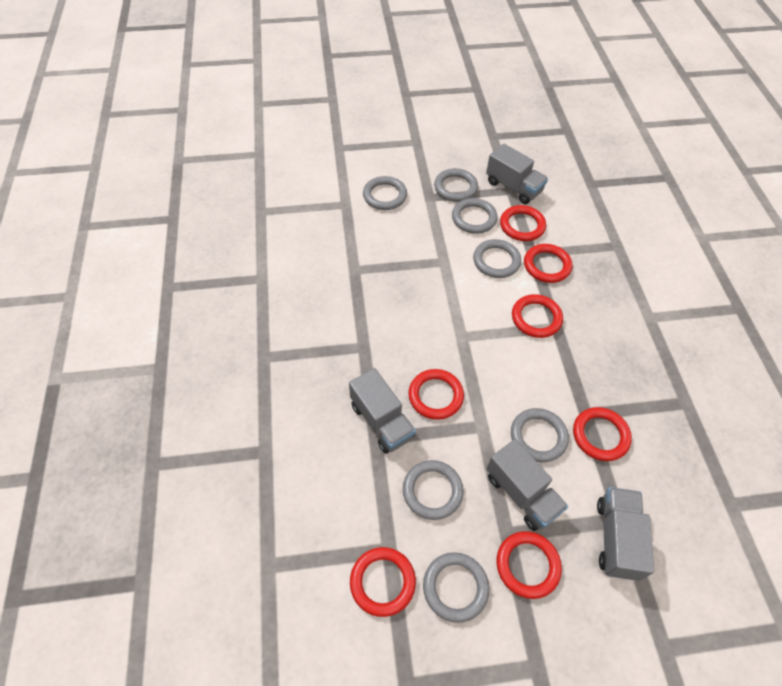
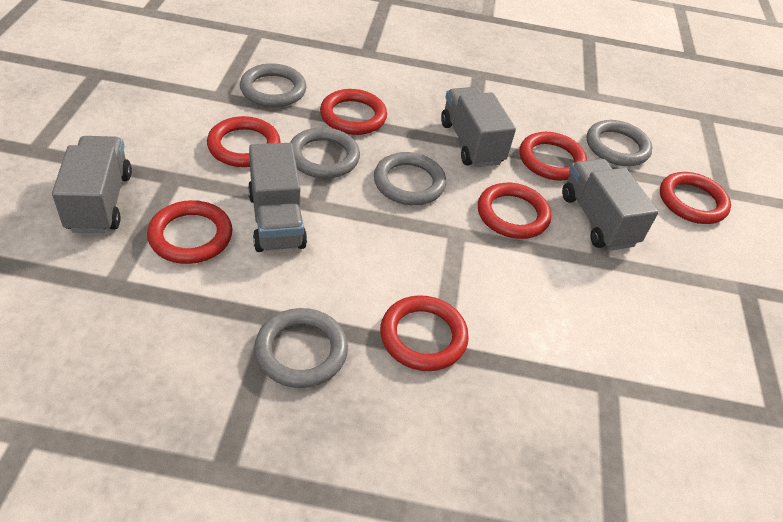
grey ring: 7 -> 5

